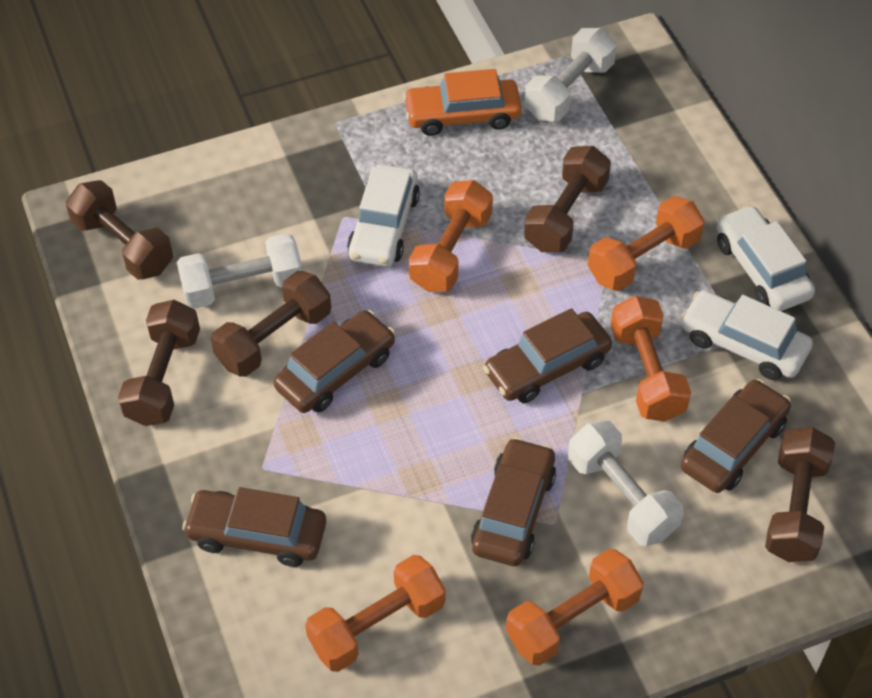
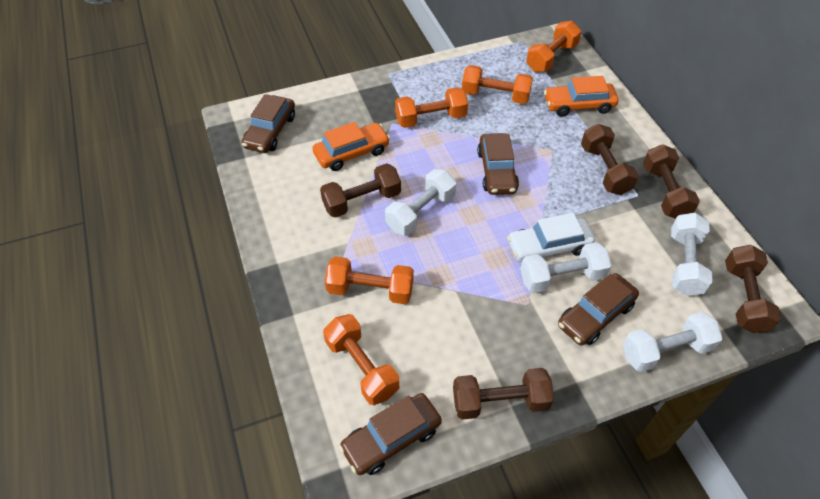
brown car: 5 -> 4
orange car: 1 -> 2
white car: 3 -> 1
white dumbbell: 3 -> 4

